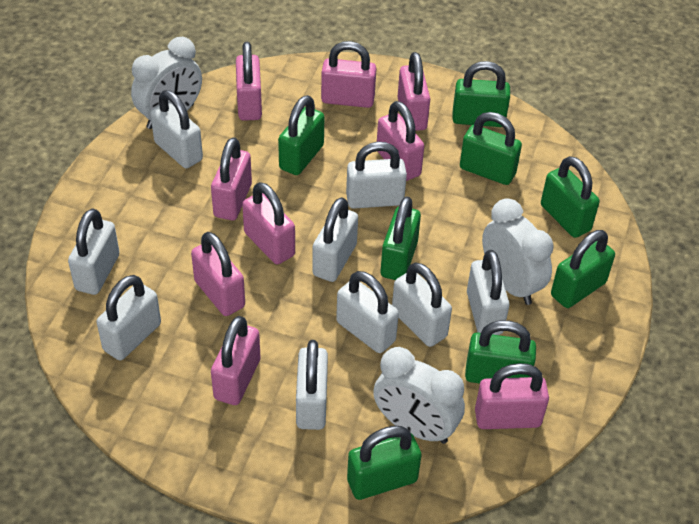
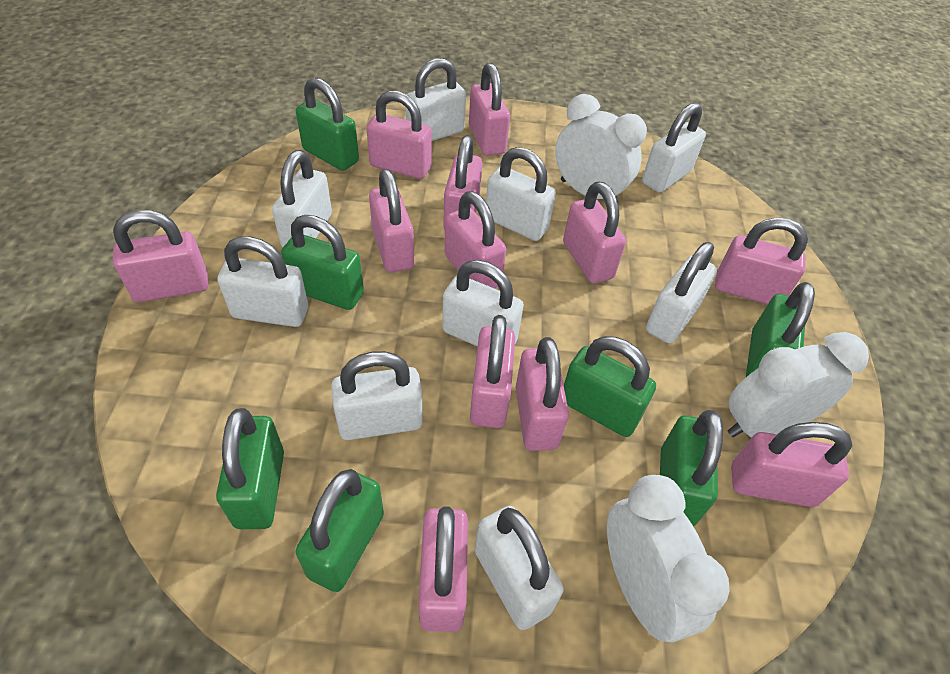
green padlock: 8 -> 7
pink padlock: 9 -> 12

